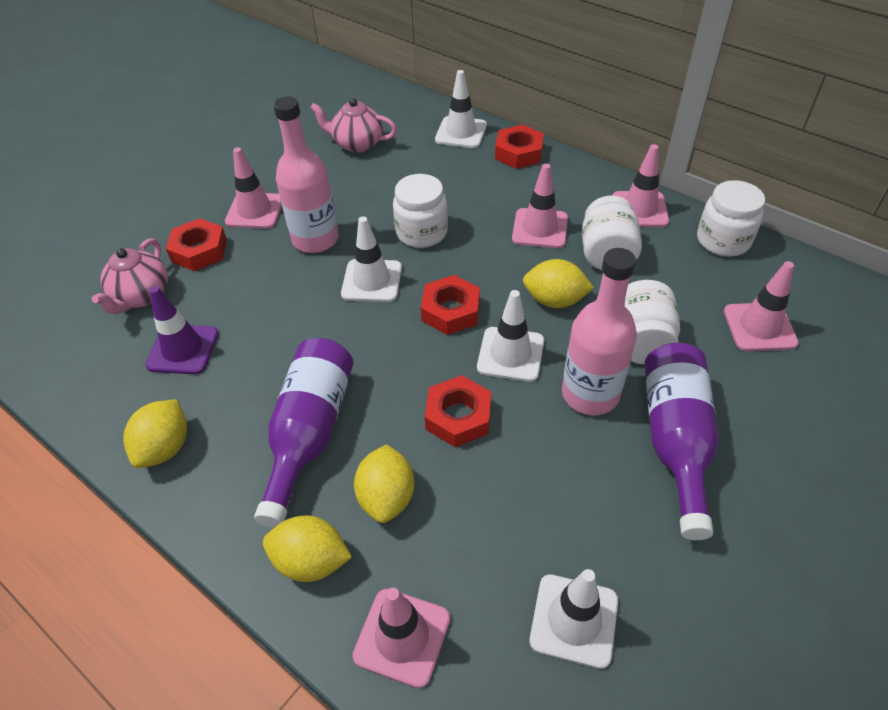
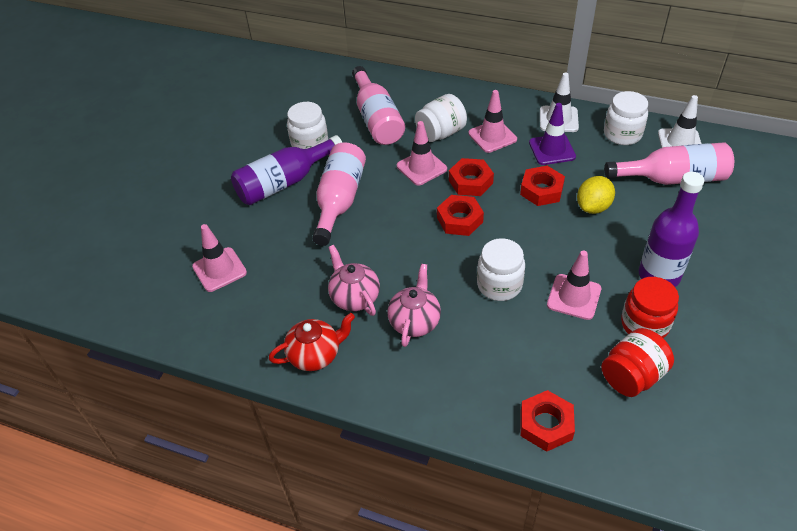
pink bottle: 2 -> 3
pink traffic cone: 5 -> 4
red jar: 0 -> 2
red teapot: 0 -> 1
white traffic cone: 4 -> 2
yellow lemon: 4 -> 1

